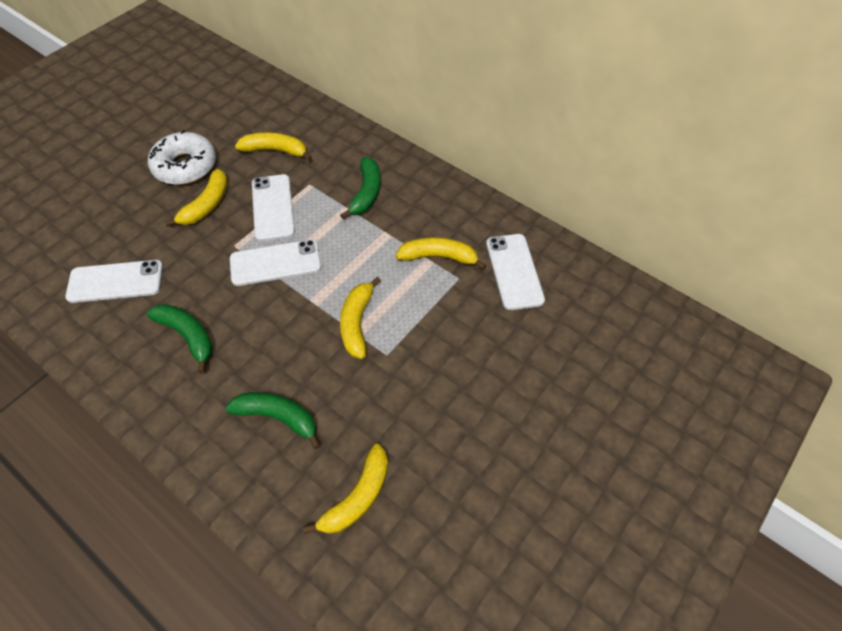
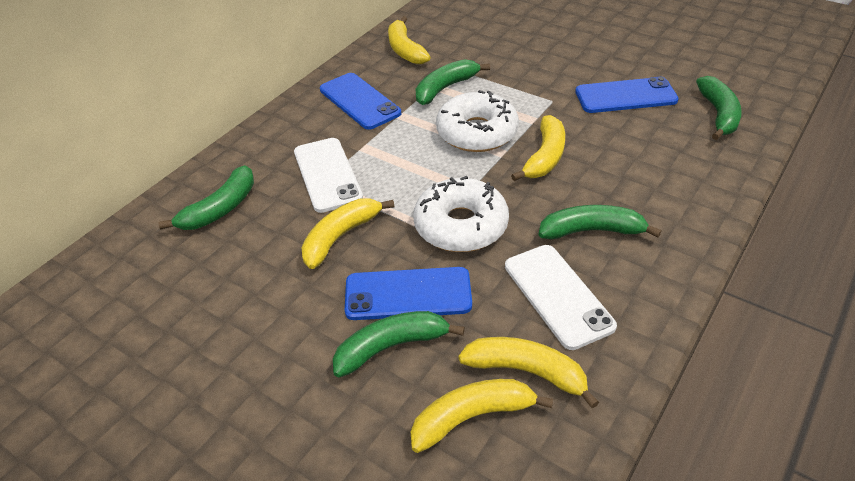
blue phone: 0 -> 3
green banana: 3 -> 5
white donut: 1 -> 2
white phone: 4 -> 2

